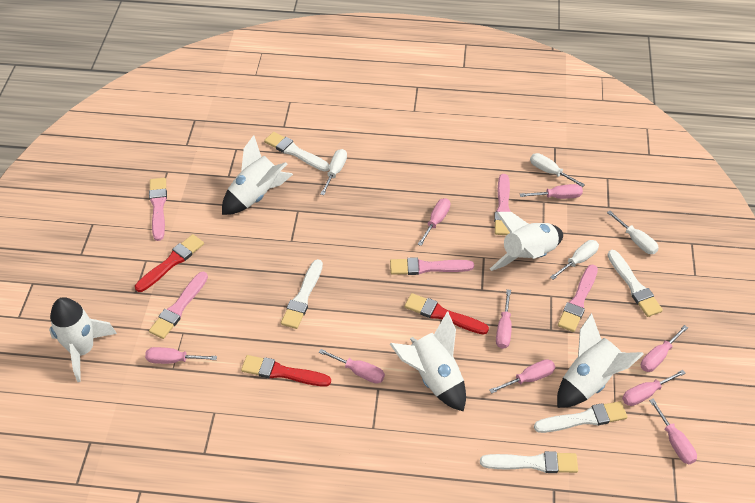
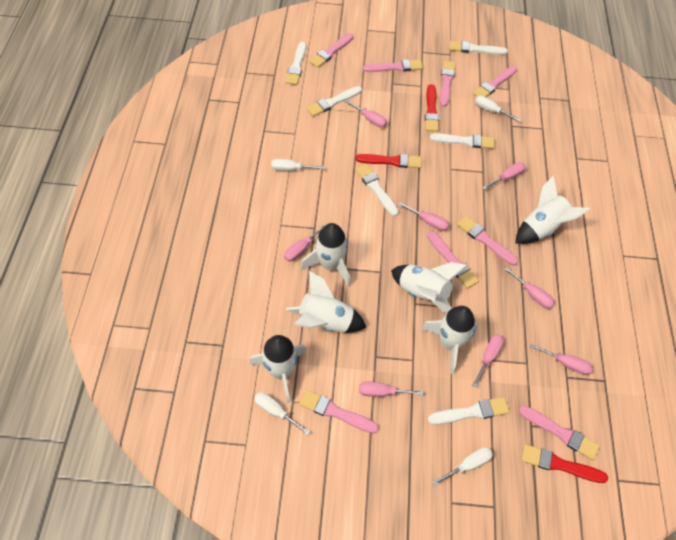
pink brush: 5 -> 8
pink screwdriver: 9 -> 8
white brush: 5 -> 6
white rocket: 5 -> 6

